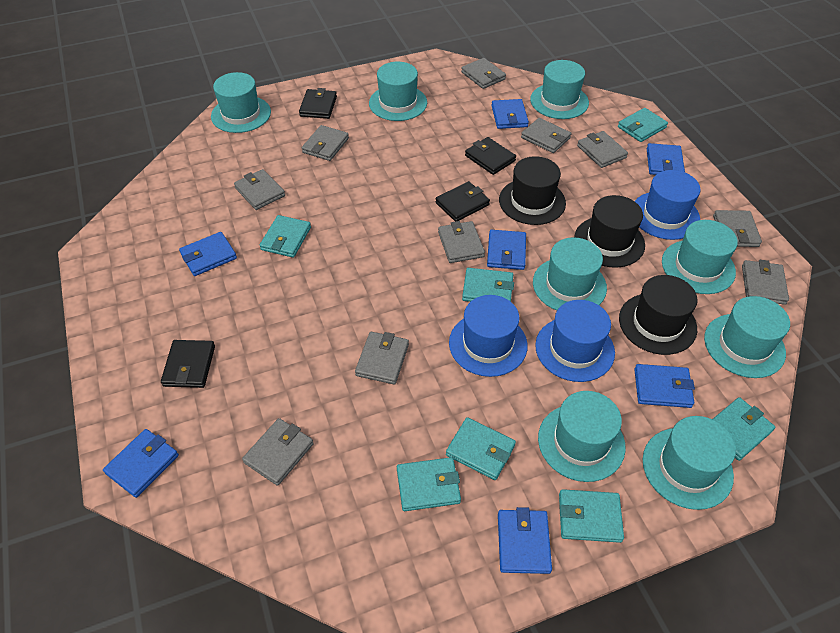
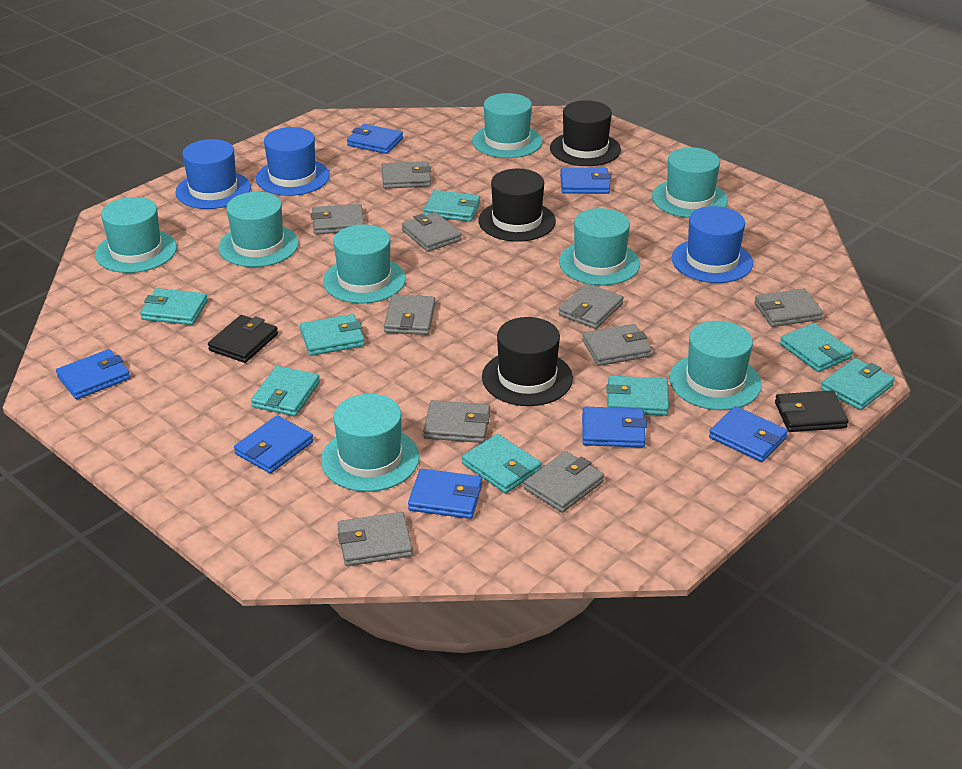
black wallet: 4 -> 2
turquoise wallet: 7 -> 8

